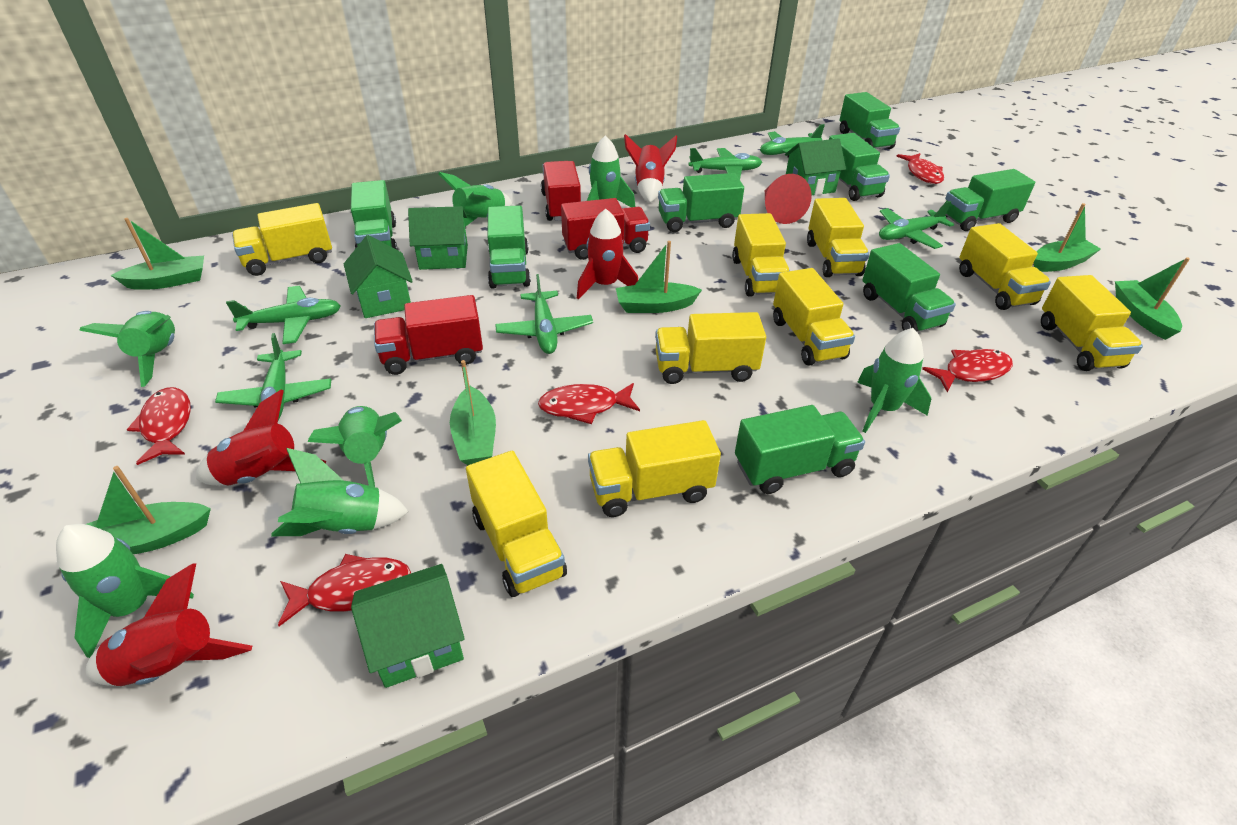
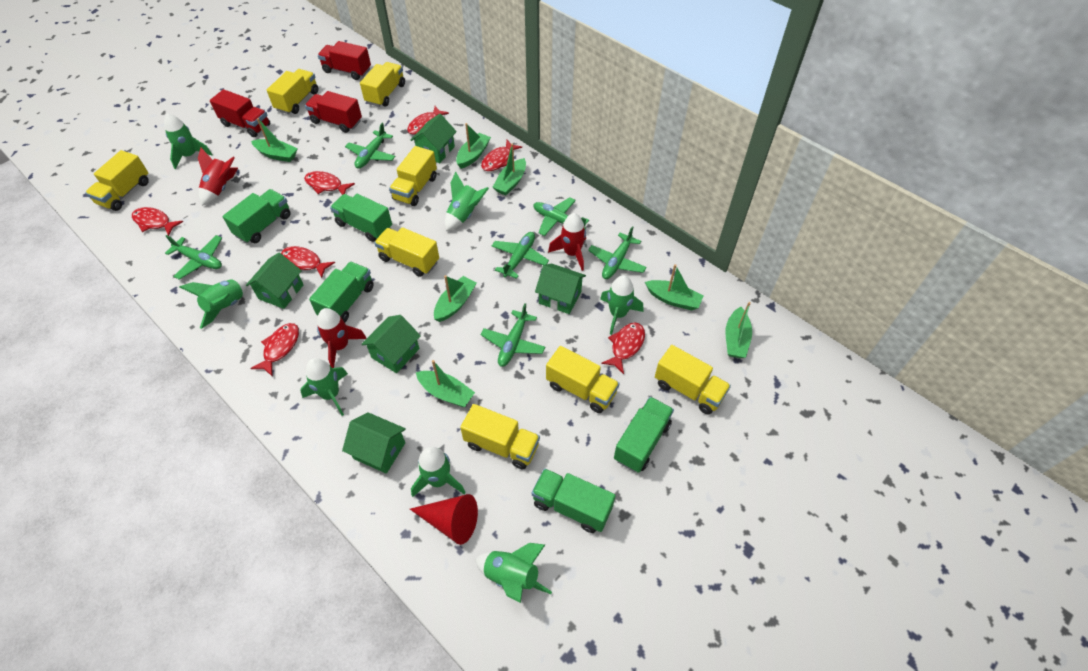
green boat: 6 -> 7
green house: 4 -> 5
green truck: 8 -> 5
red fish: 5 -> 7
red rocket: 4 -> 3
yellow truck: 9 -> 8

